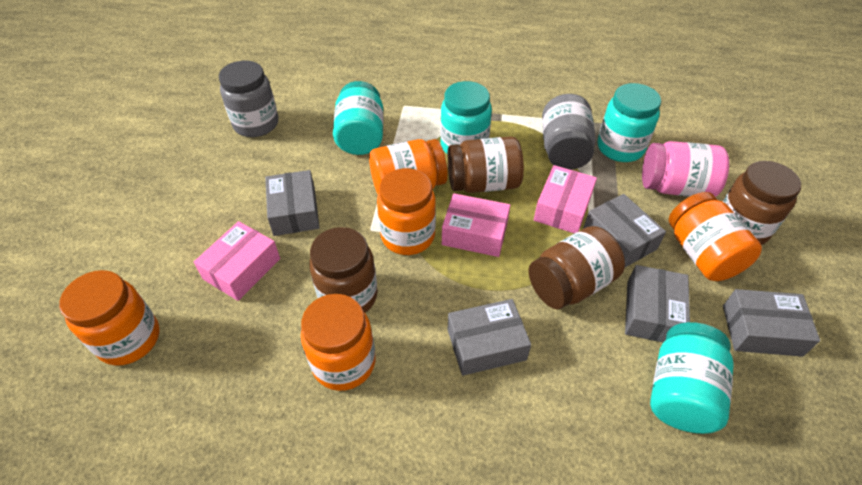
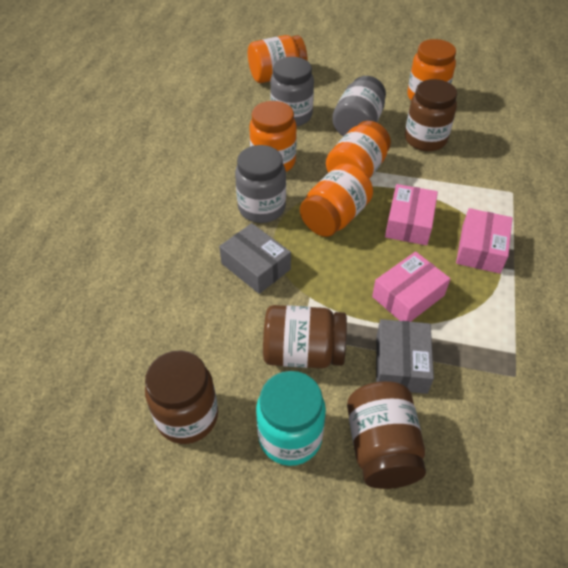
grey box: 5 -> 2
grey jar: 2 -> 3
pink jar: 1 -> 0
turquoise jar: 4 -> 1

